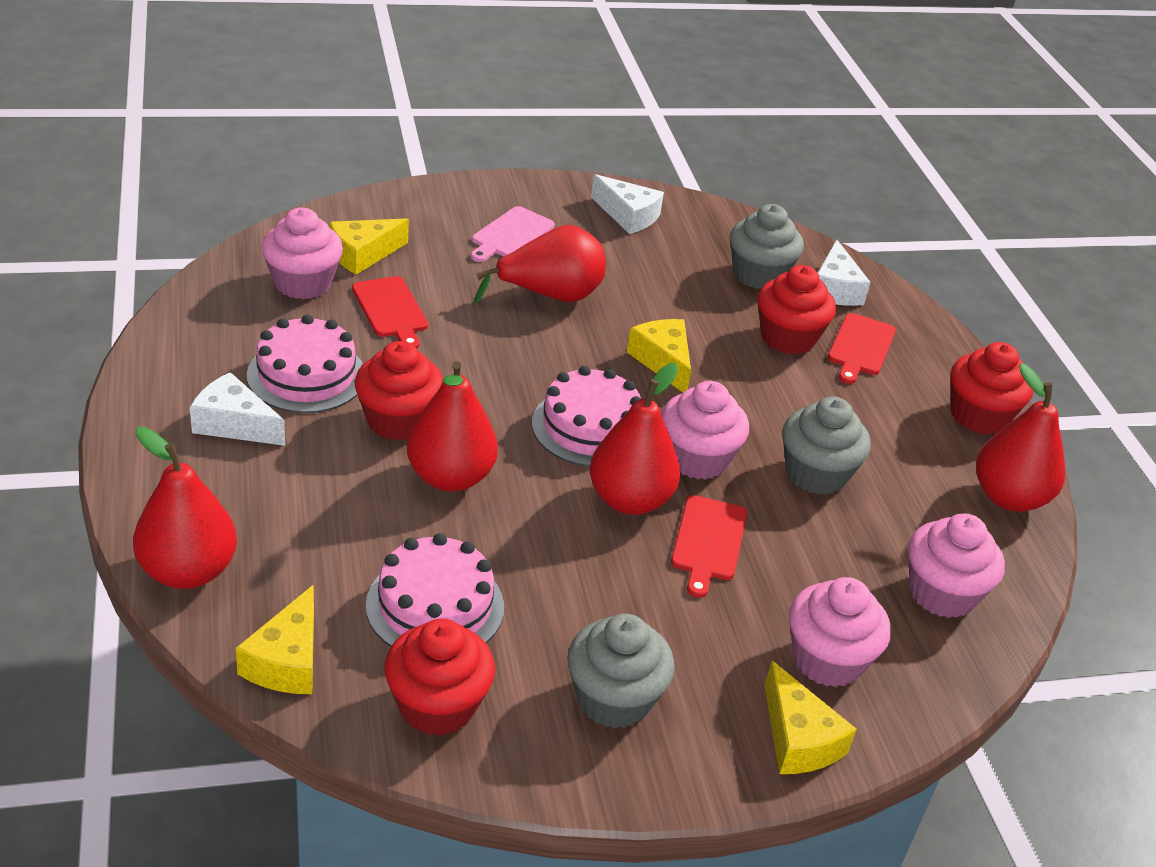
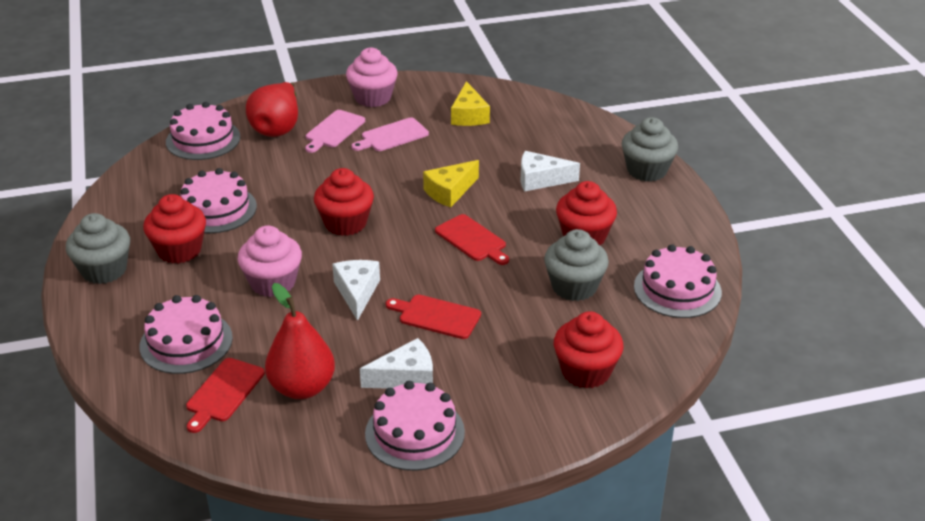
pink cake: 3 -> 5
pink cupcake: 4 -> 2
pink cutting board: 1 -> 2
red pear: 5 -> 2
yellow cheese: 4 -> 2

